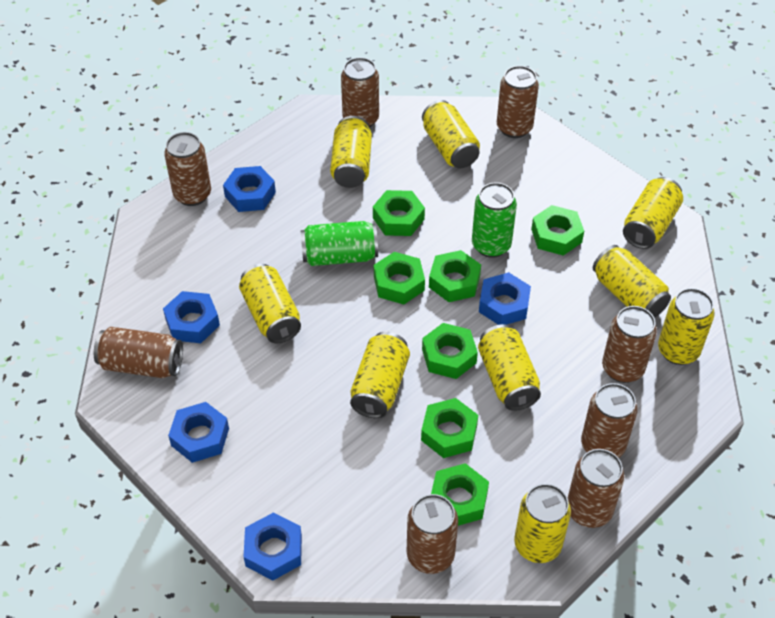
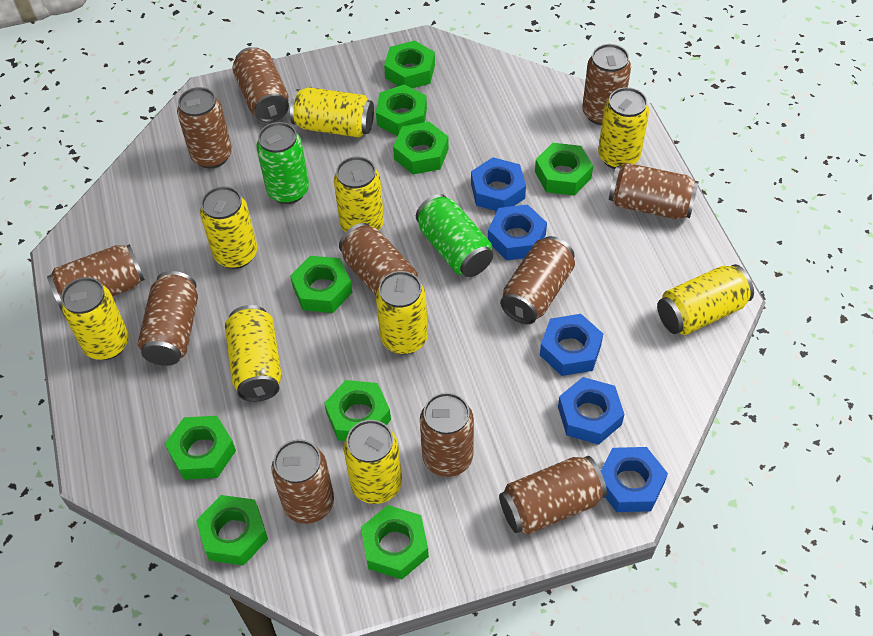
brown can: 8 -> 11
green nut: 7 -> 9

